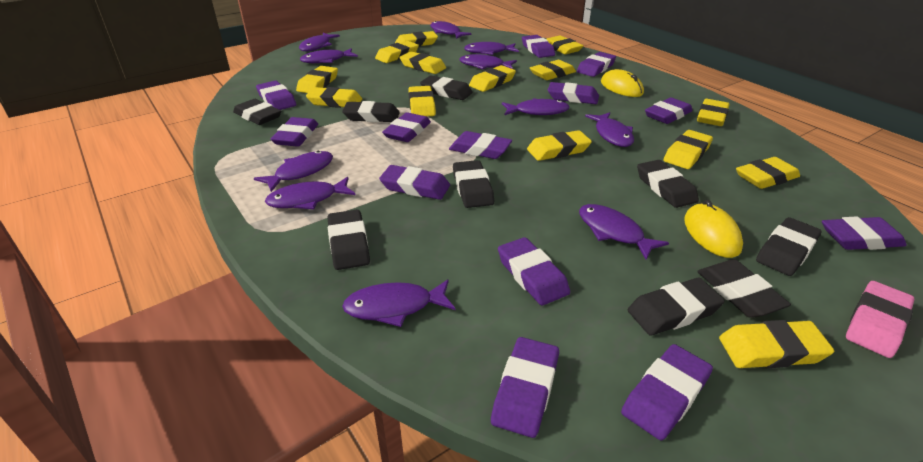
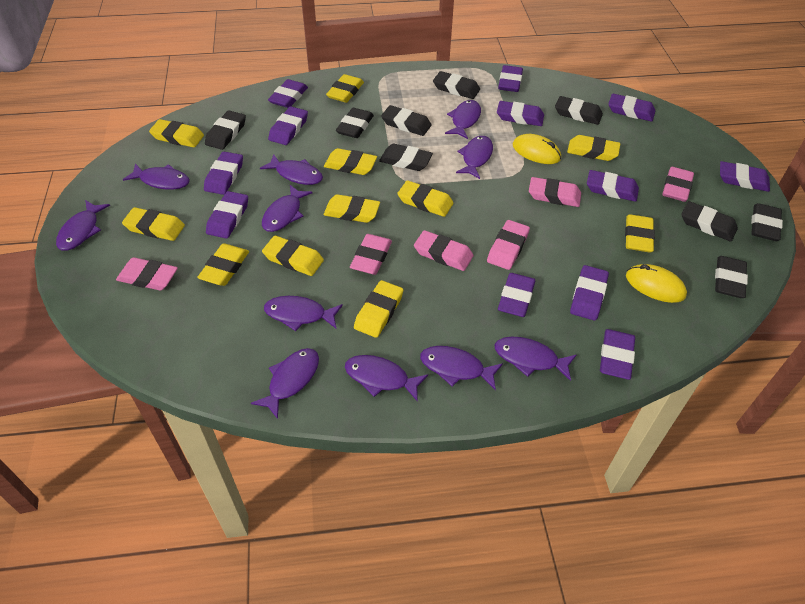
pink eraser: 1 -> 6
purple eraser: 13 -> 12
yellow eraser: 14 -> 11

